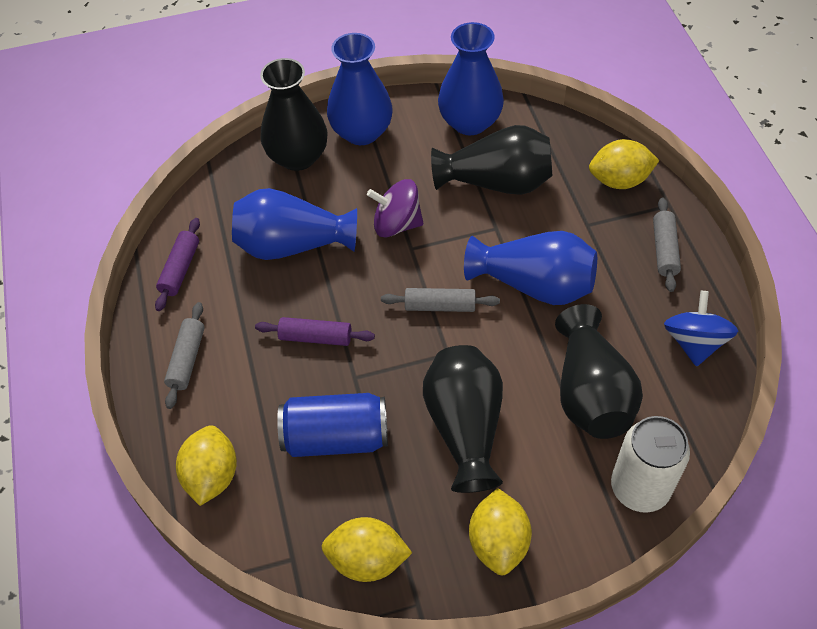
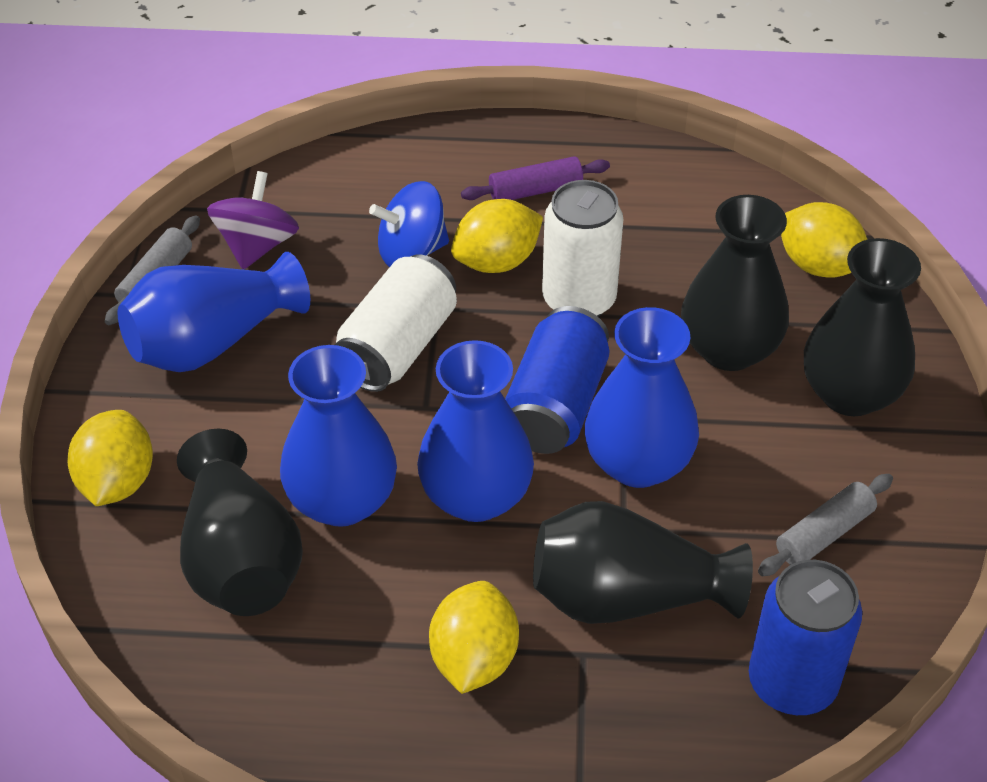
blue can: 1 -> 2
grey rolling pin: 3 -> 2
purple rolling pin: 2 -> 1
white can: 1 -> 2

